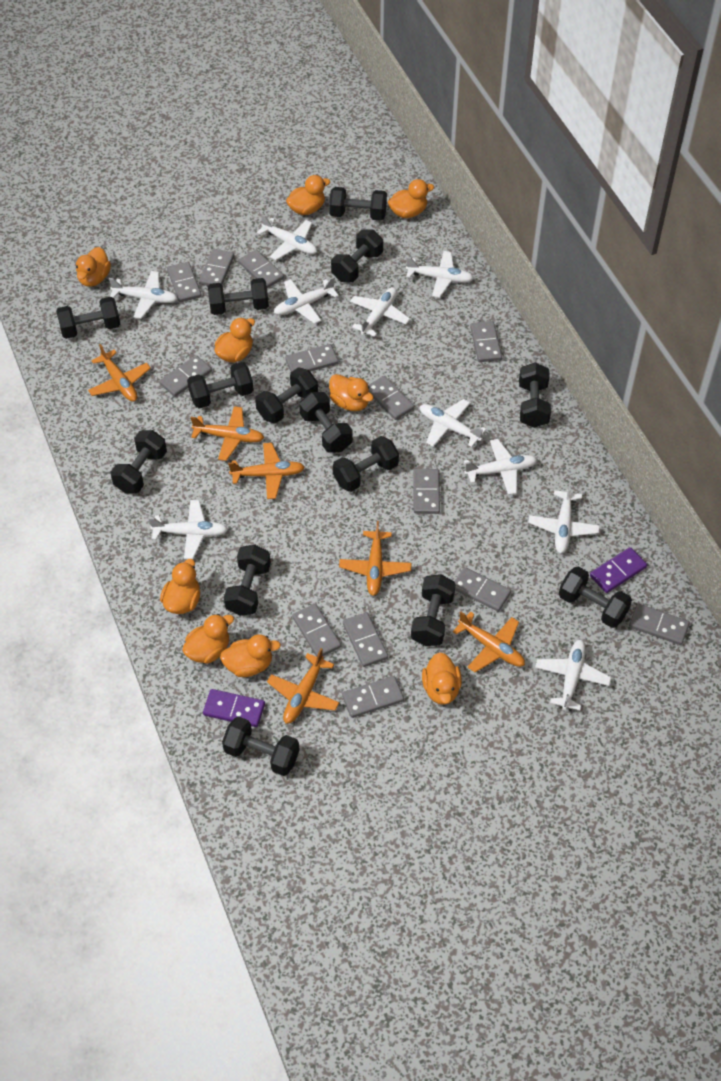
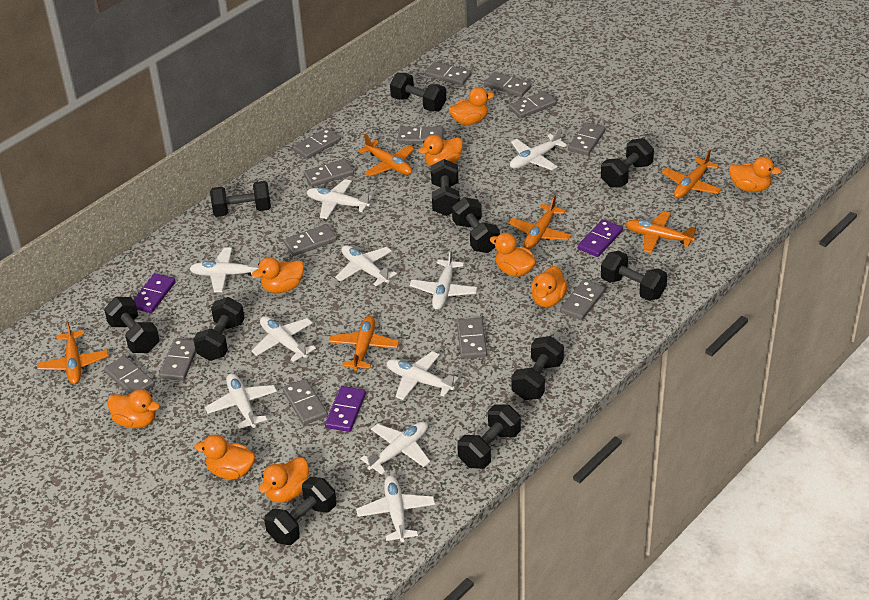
black dumbbell: 14 -> 11
purple domino: 2 -> 3

